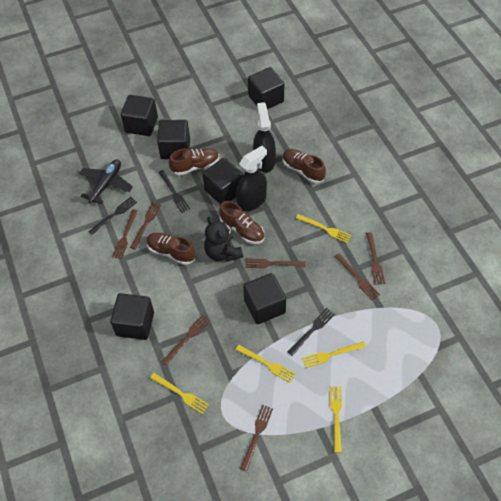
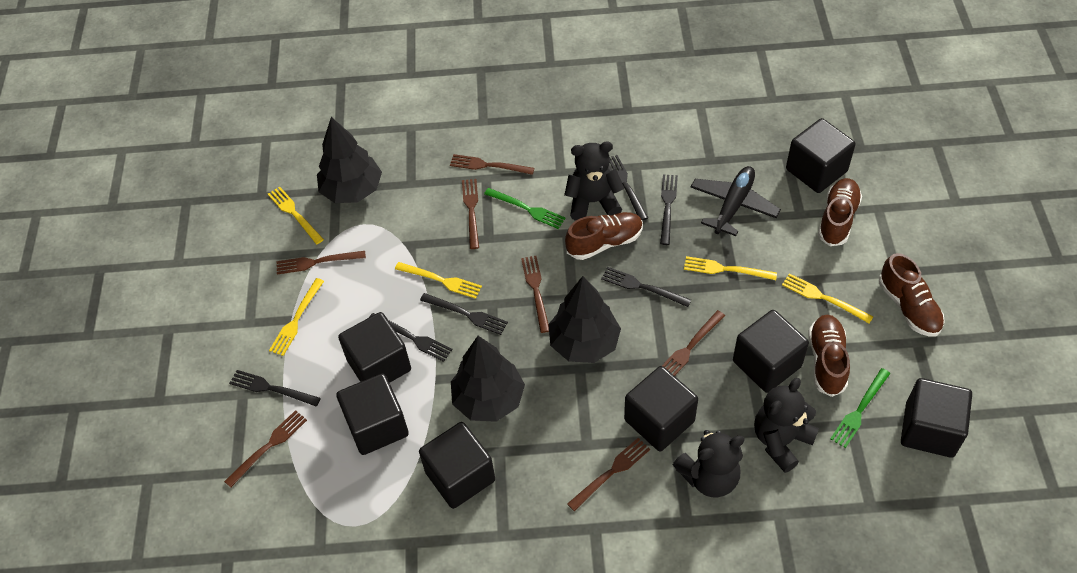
black cube: 6 -> 7
black fork: 3 -> 6
black spray bottle: 2 -> 0
black teddy bear: 1 -> 3
black tree: 0 -> 3
green fork: 0 -> 2

